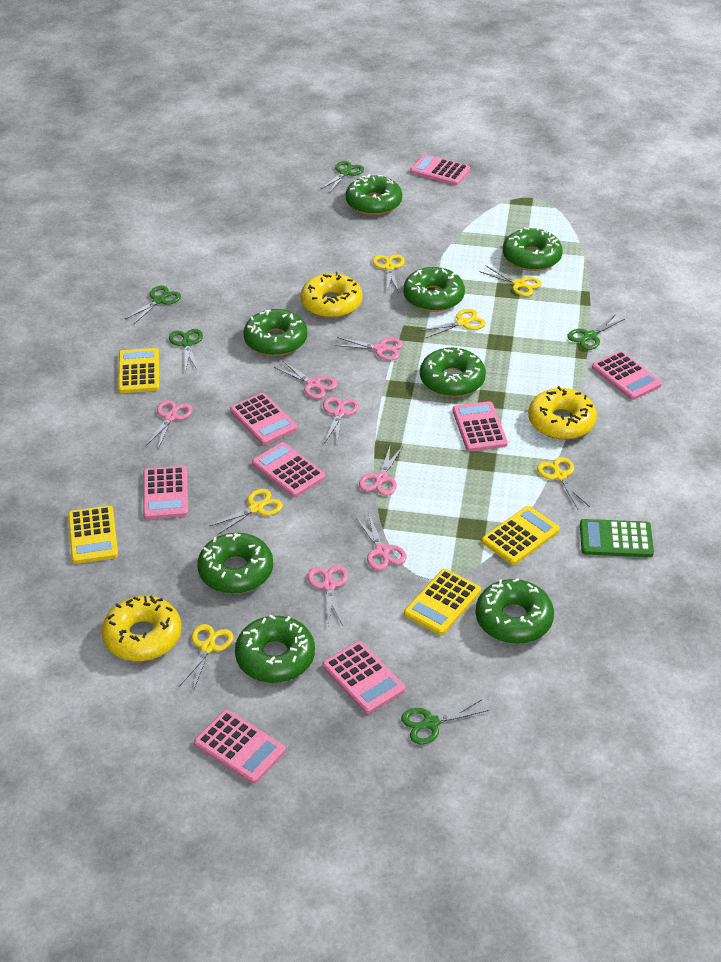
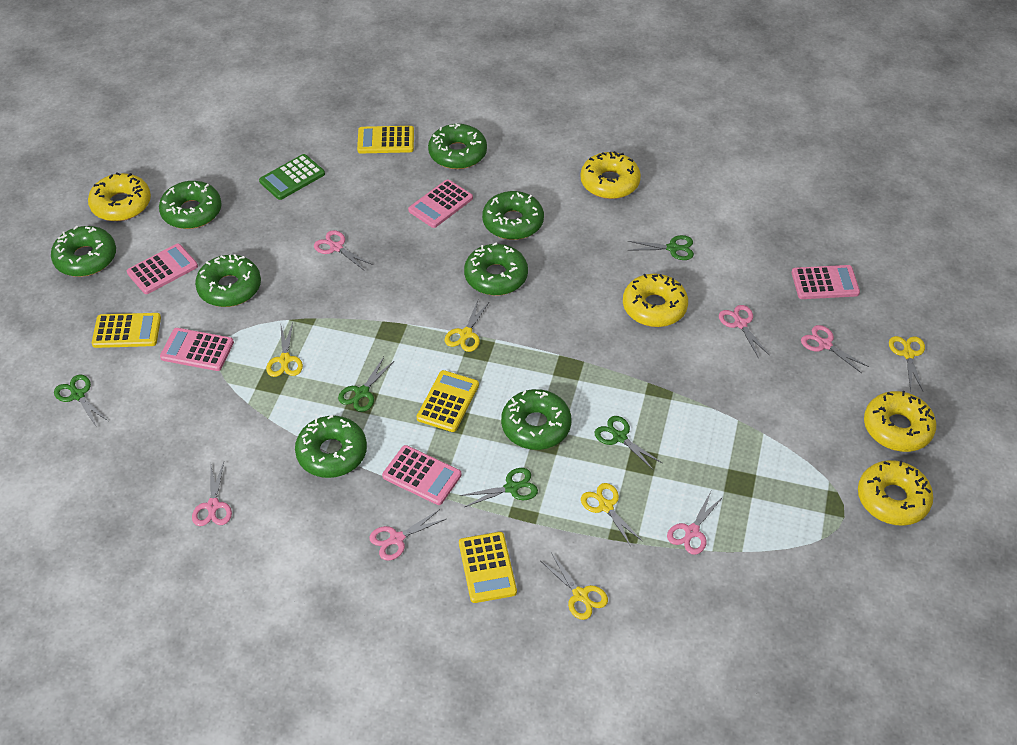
pink calculator: 8 -> 5
pink scissors: 7 -> 6
yellow donut: 3 -> 5
yellow scissors: 6 -> 5

